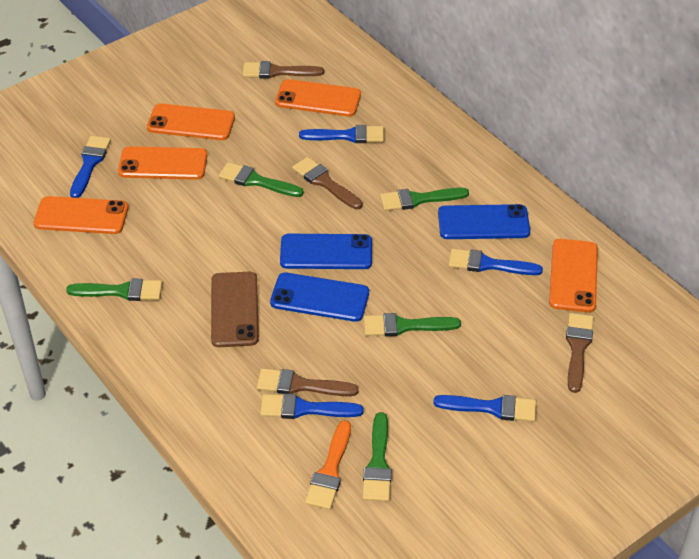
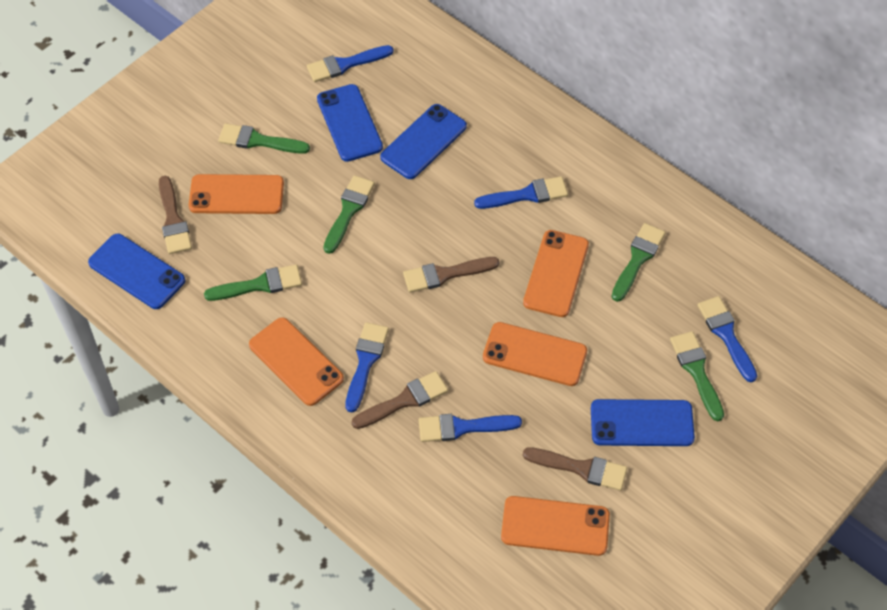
blue phone: 3 -> 4
brown phone: 1 -> 0
orange brush: 1 -> 0

